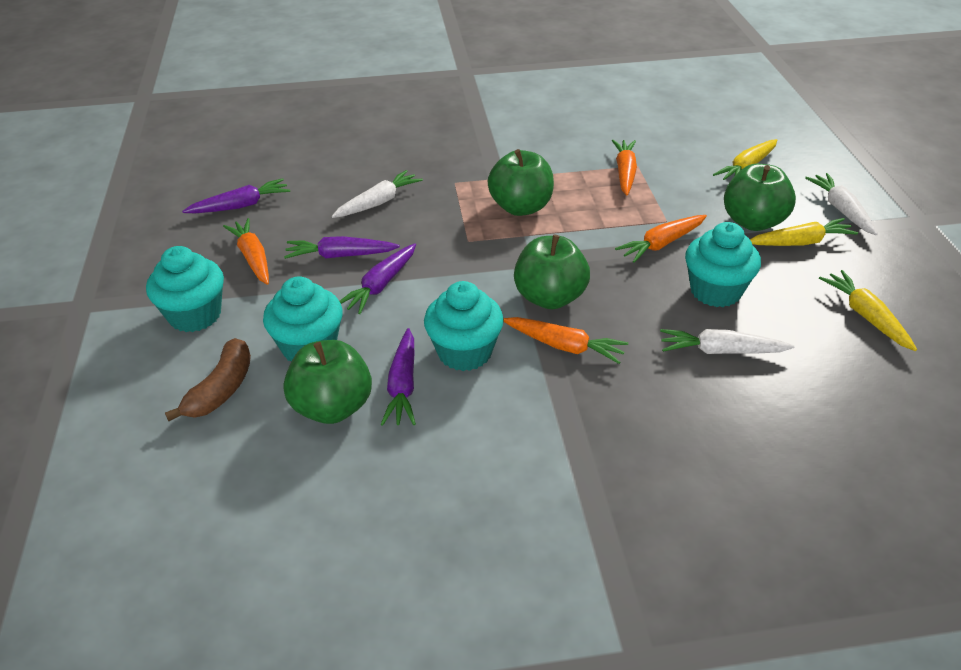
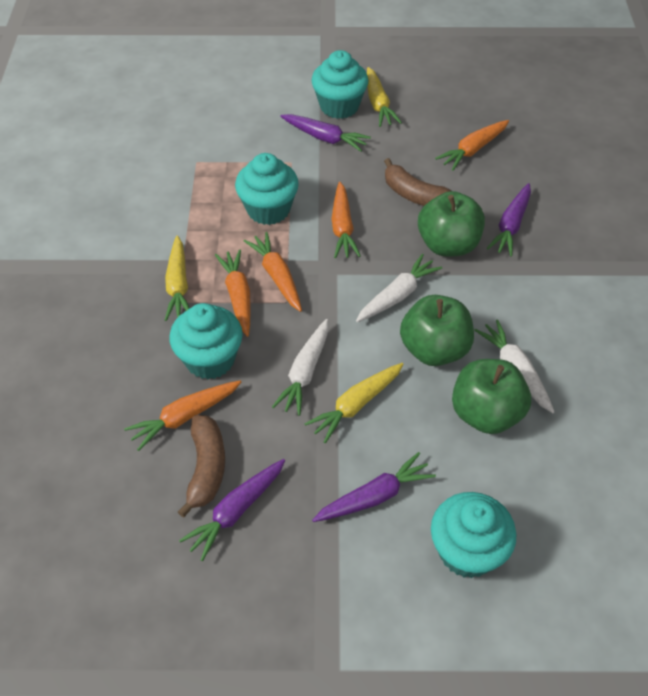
brown banana: 1 -> 2
green apple: 4 -> 3
orange carrot: 4 -> 5

